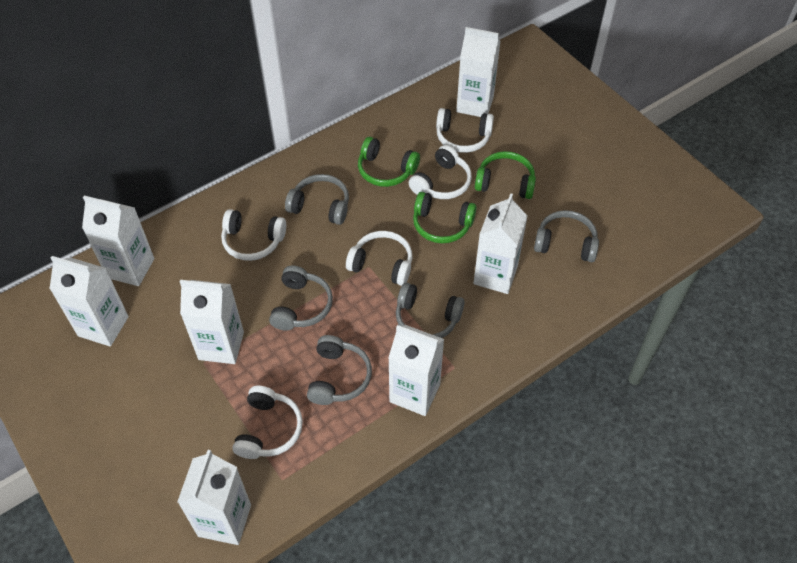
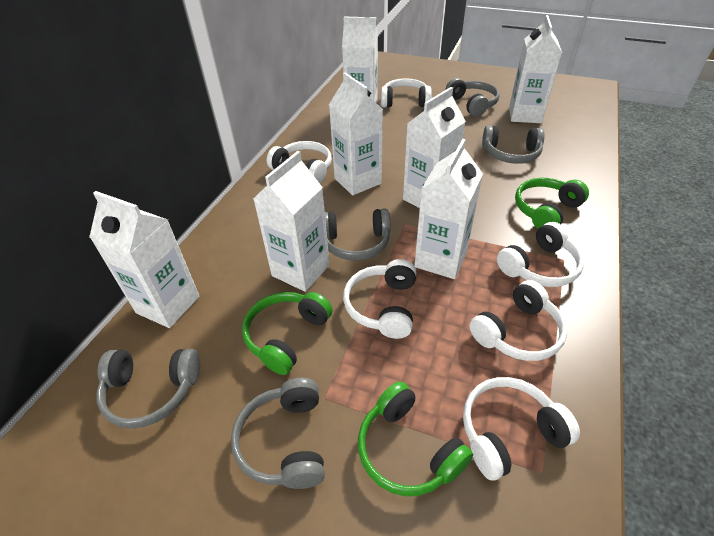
white headphones: 5 -> 6

